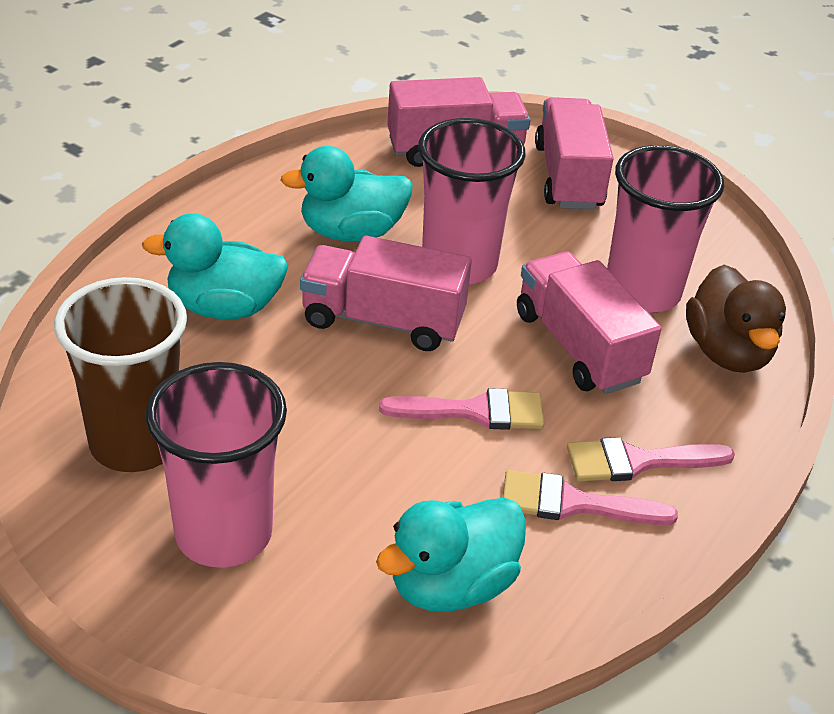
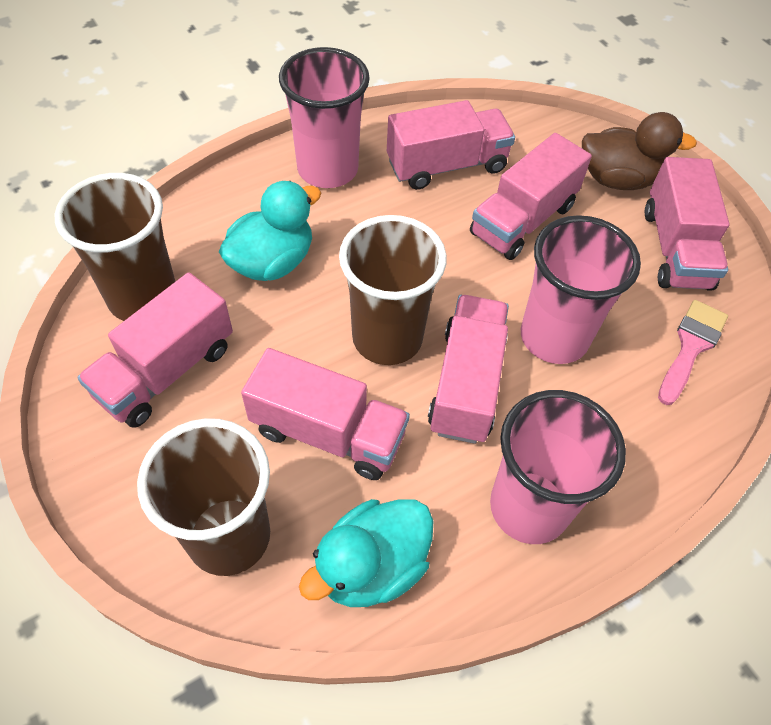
brown cup: 1 -> 3
pink brush: 3 -> 1
pink truck: 4 -> 6
turquoise duck: 3 -> 2

